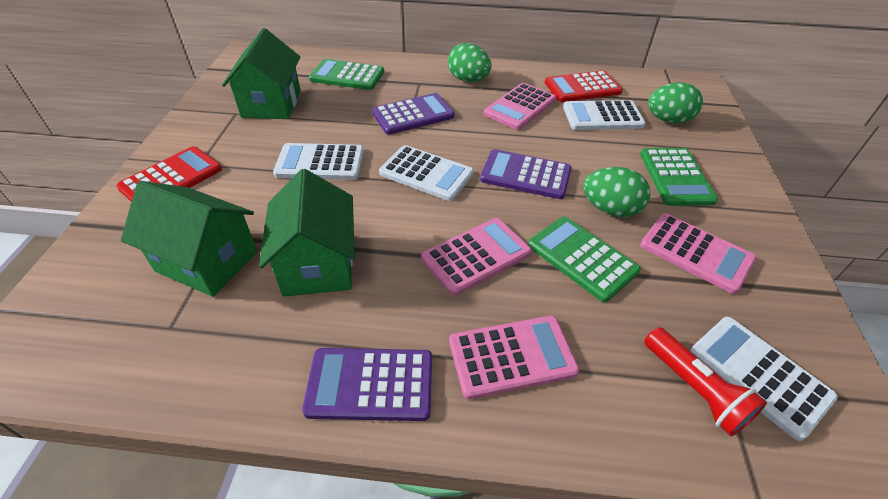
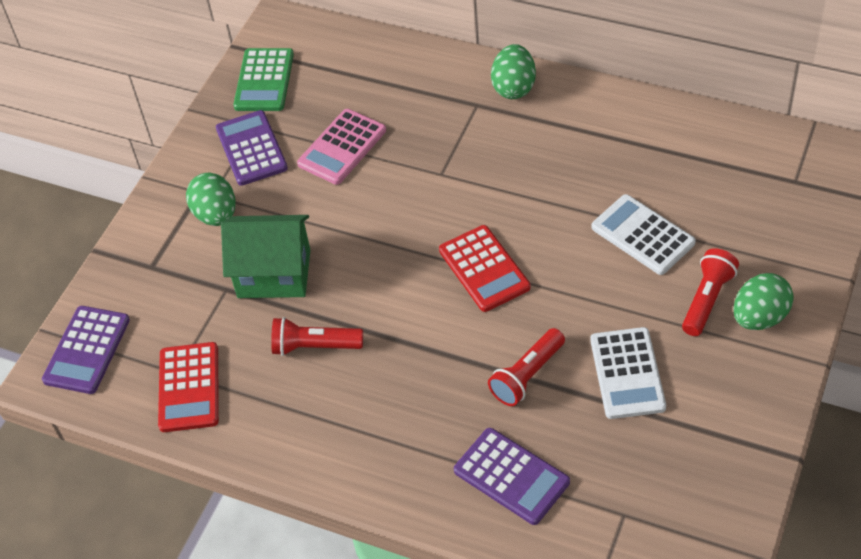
green calculator: 3 -> 1
green house: 3 -> 1
pink calculator: 4 -> 1
red flashlight: 1 -> 3
white calculator: 4 -> 2

